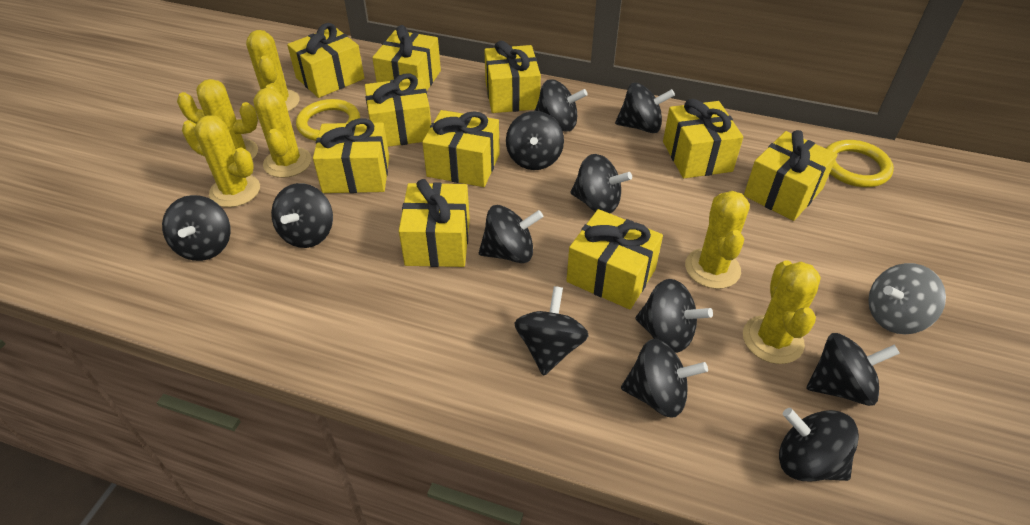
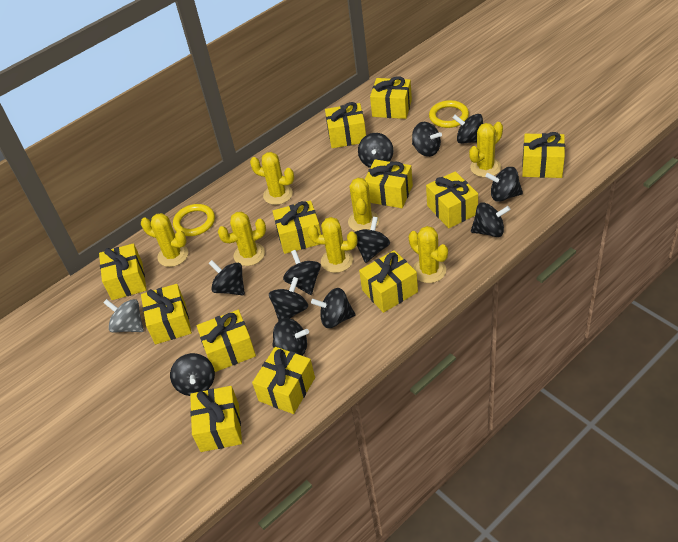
yellow cactus: 6 -> 7
yellow gift: 10 -> 12

